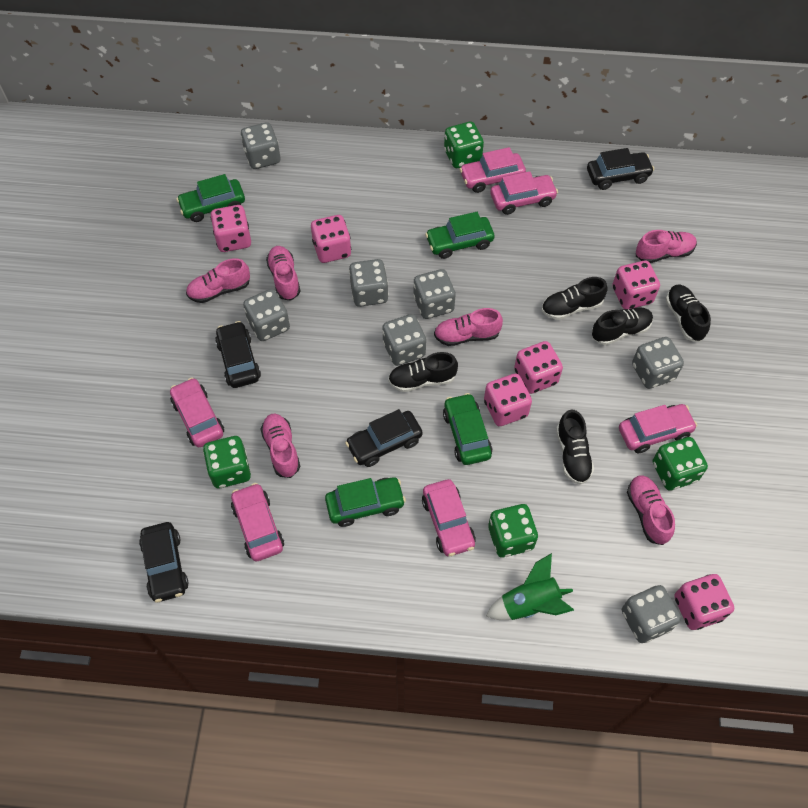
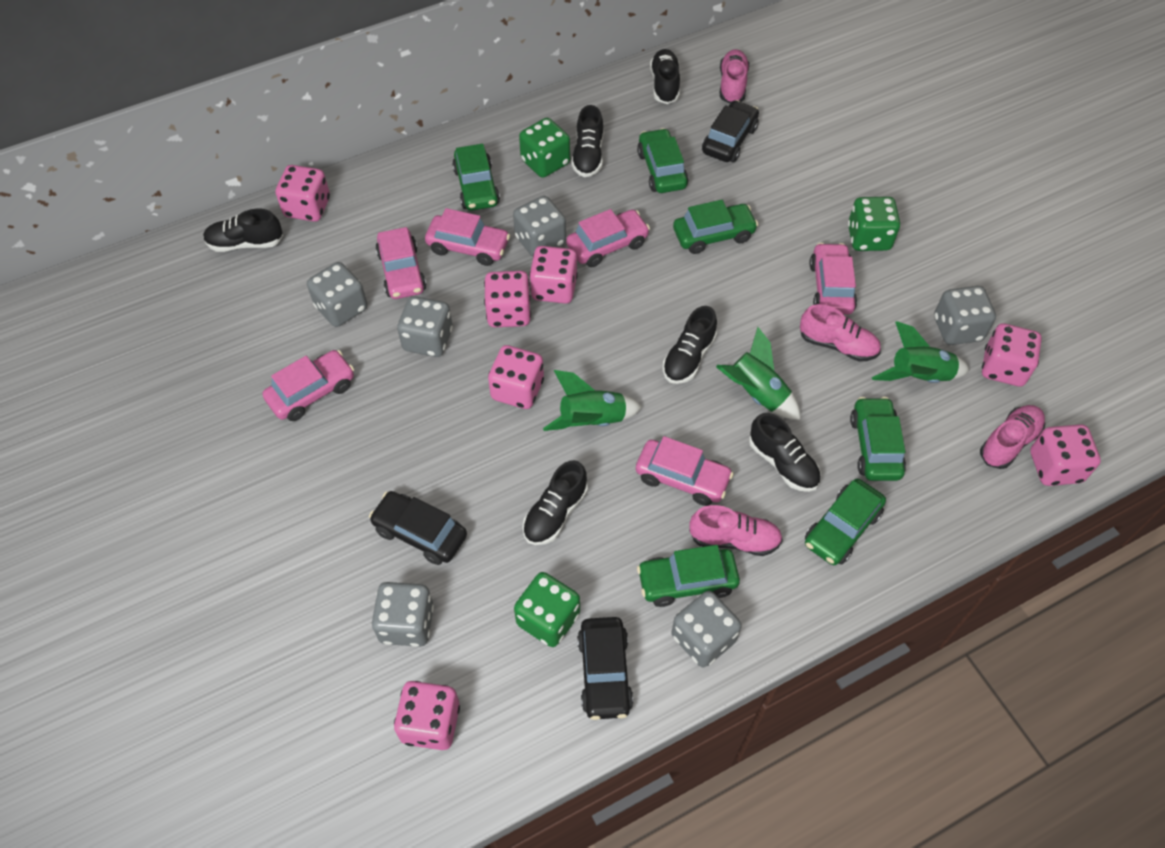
black car: 4 -> 3
black shoe: 5 -> 6
green car: 4 -> 6
green dice: 4 -> 3
green rocket: 1 -> 3
grey dice: 7 -> 6
pink dice: 6 -> 7
pink shoe: 6 -> 4

